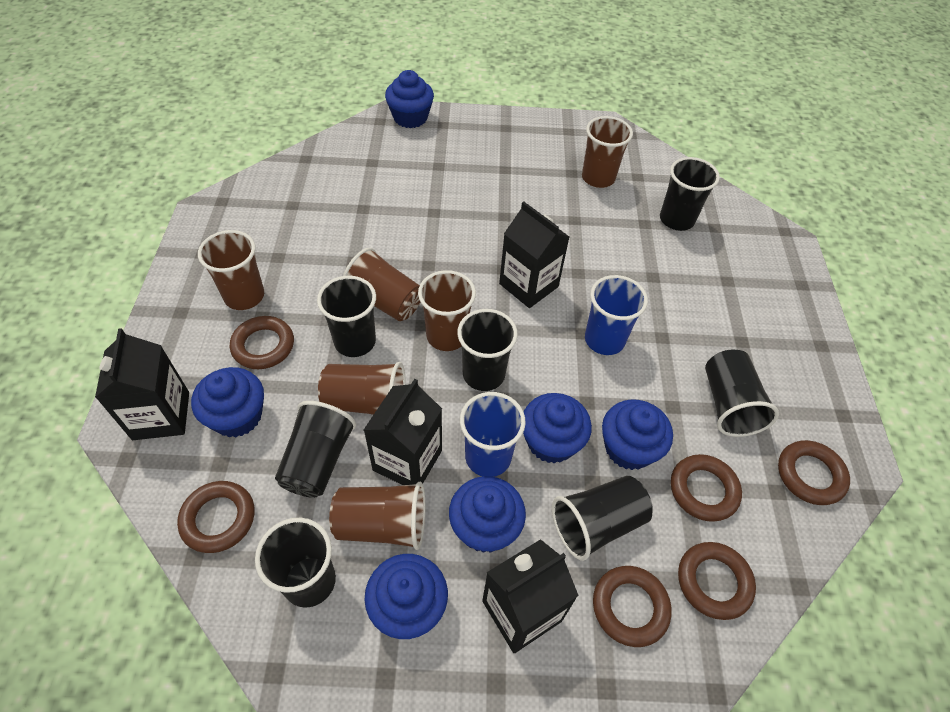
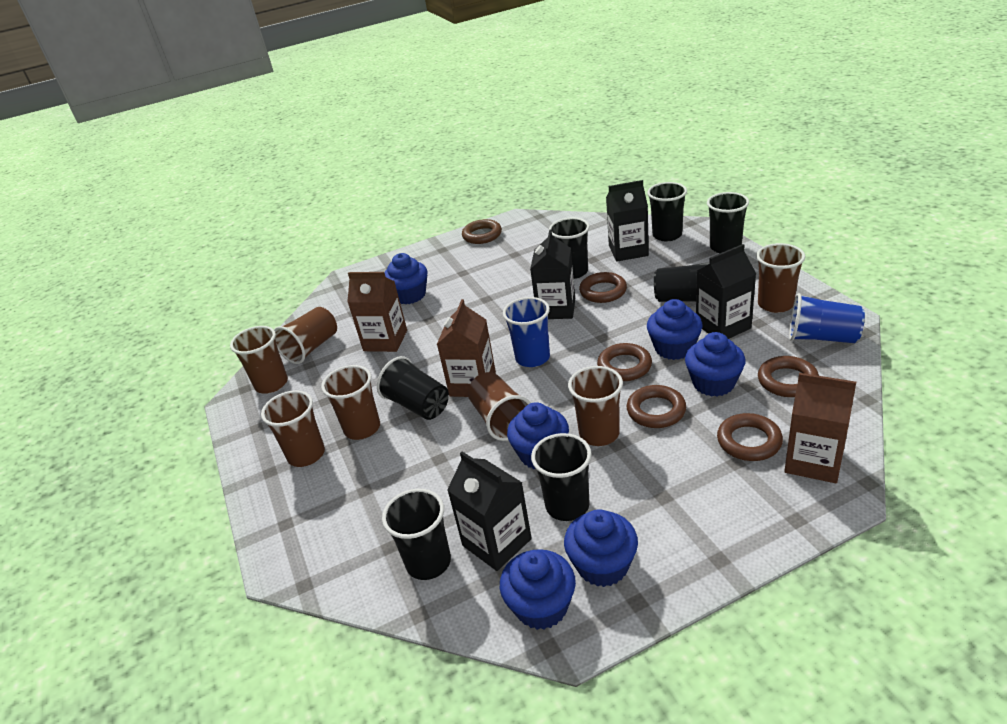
brown carton: 0 -> 3
brown cup: 6 -> 7

